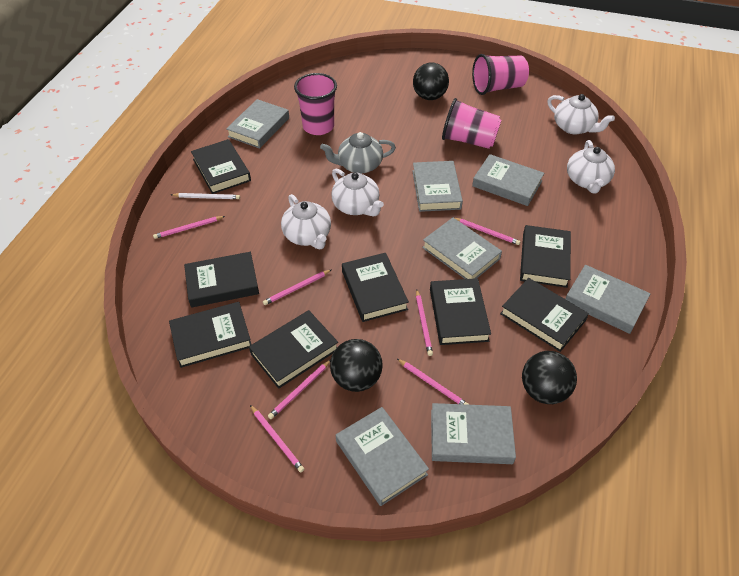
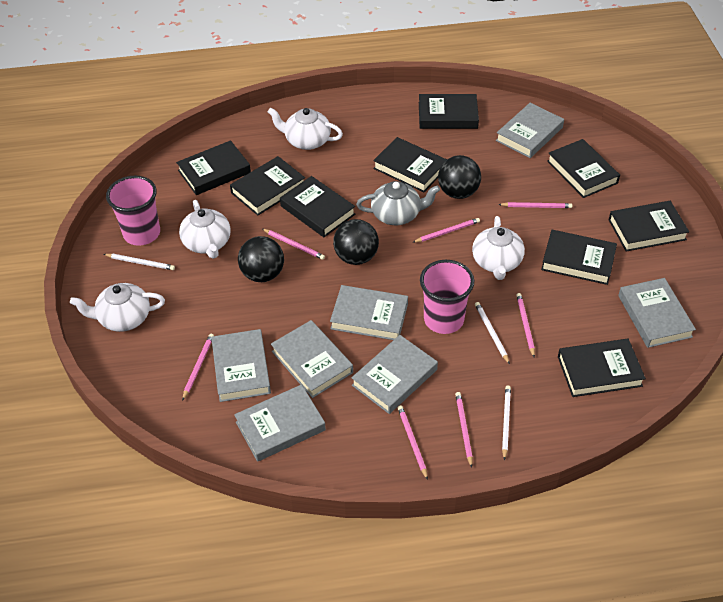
black book: 8 -> 9
pink cup: 3 -> 2
white pencil: 1 -> 3

